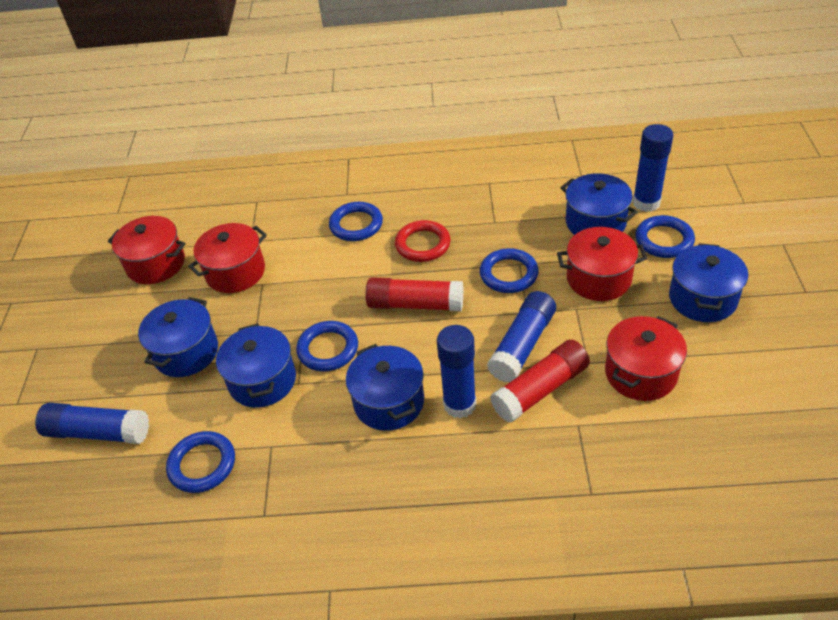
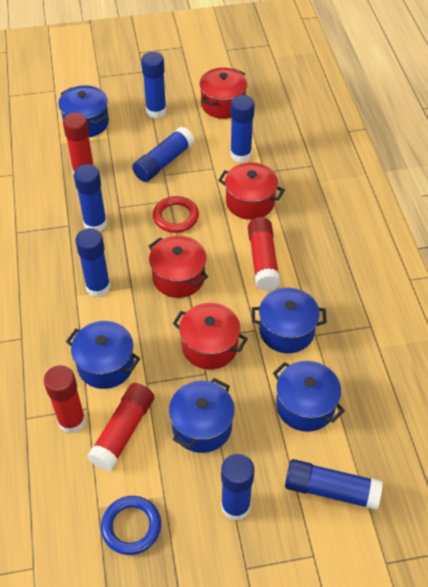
blue glue stick: 4 -> 7
blue ring: 5 -> 1
red glue stick: 2 -> 4

